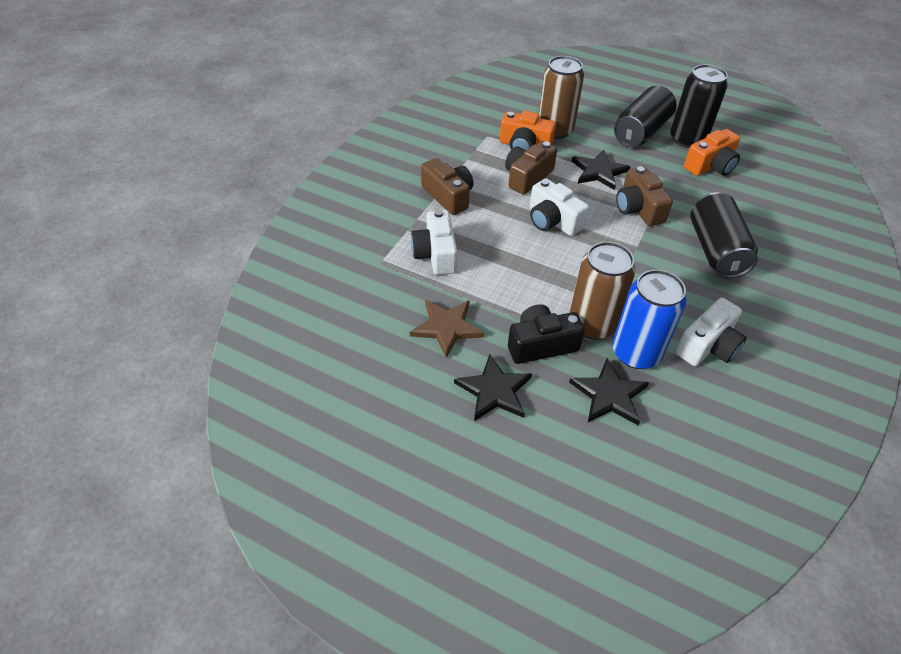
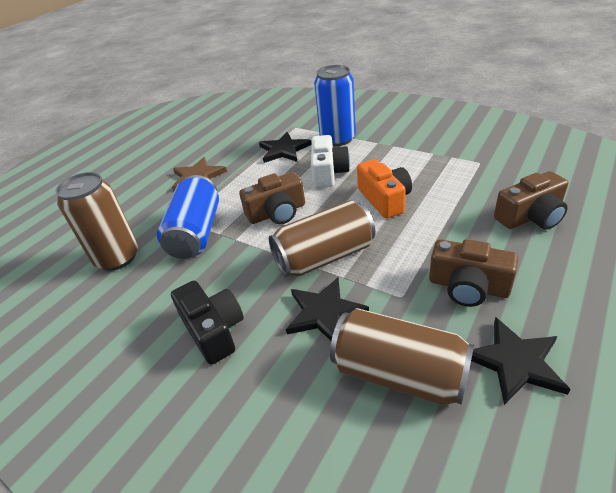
black can: 3 -> 0
blue can: 1 -> 2
brown can: 2 -> 3
orange camera: 2 -> 1
white camera: 3 -> 1

